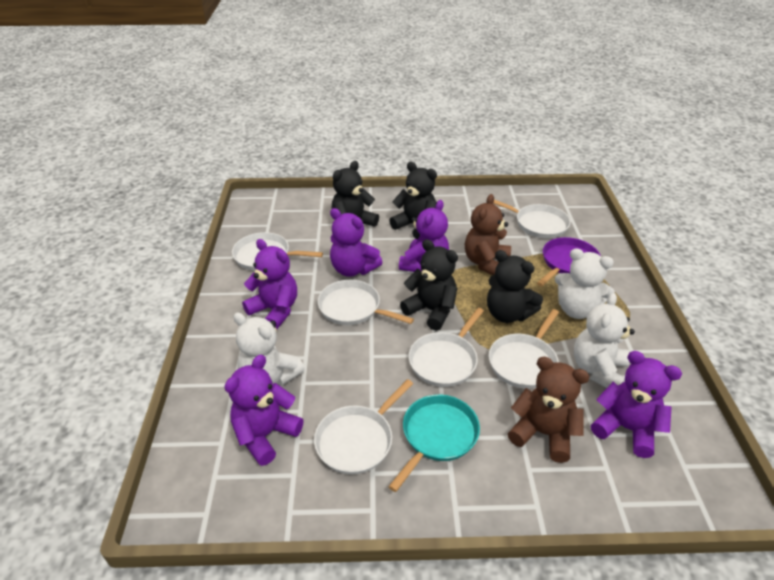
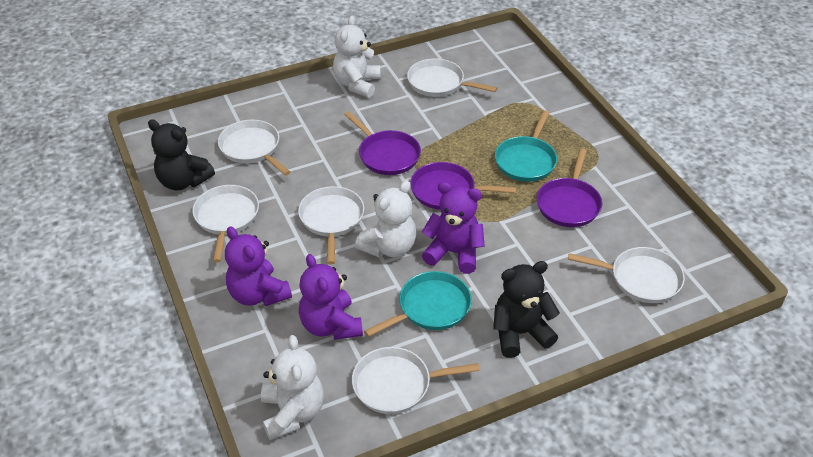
black teddy bear: 4 -> 2
brown teddy bear: 2 -> 0
purple pan: 1 -> 3
purple teddy bear: 5 -> 3
turquoise pan: 1 -> 2

